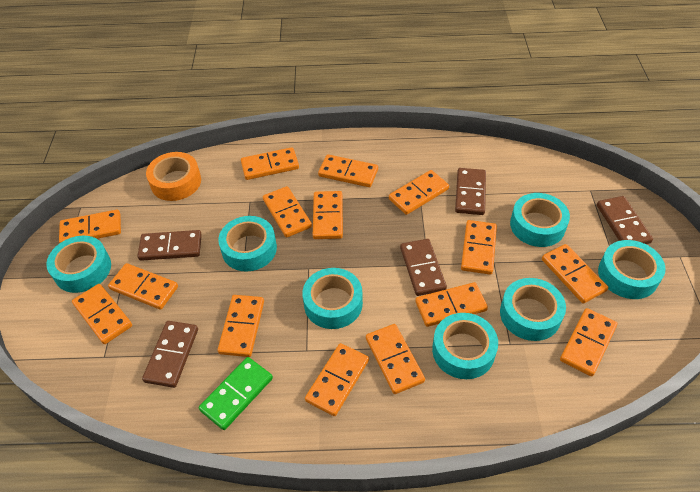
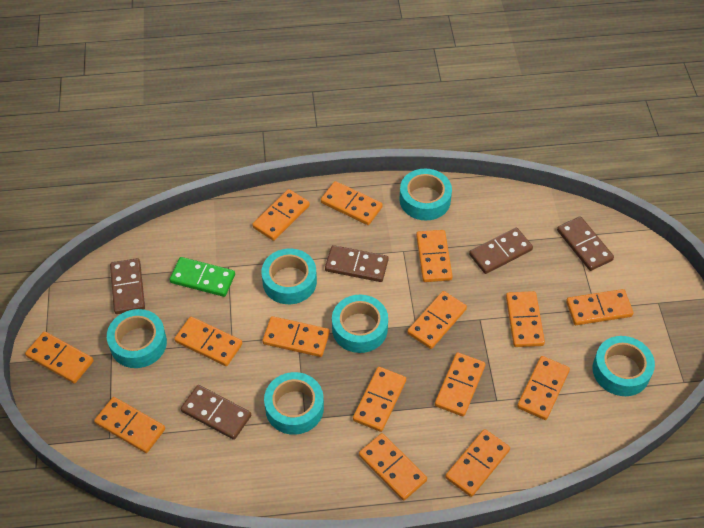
orange tape: 1 -> 0
turquoise tape: 7 -> 6

